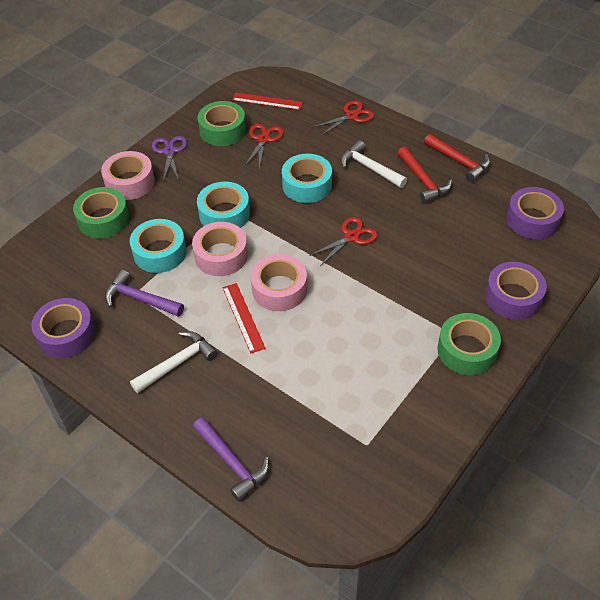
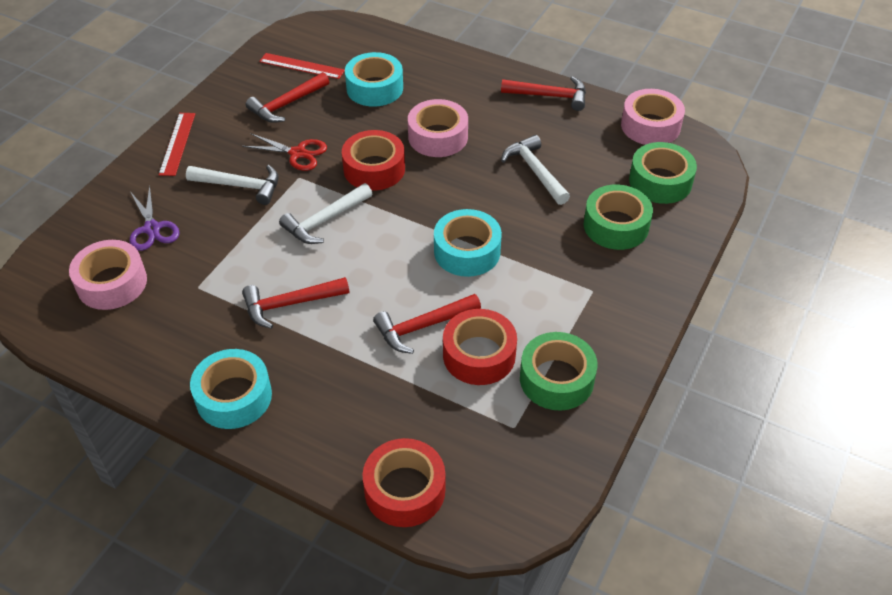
purple hammer: 2 -> 0
purple tape: 3 -> 0
red hammer: 2 -> 4
red scissors: 3 -> 1
red tape: 0 -> 3
white hammer: 2 -> 3

